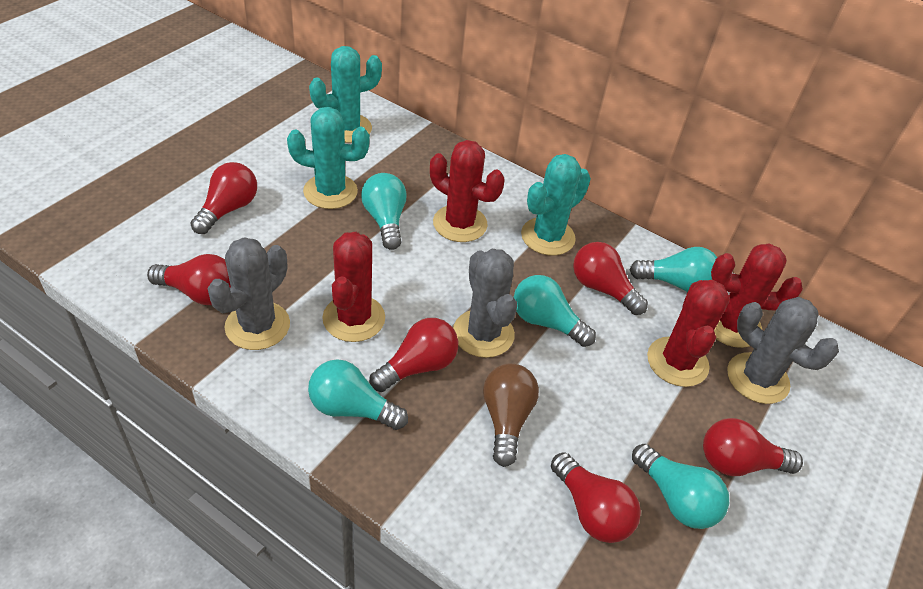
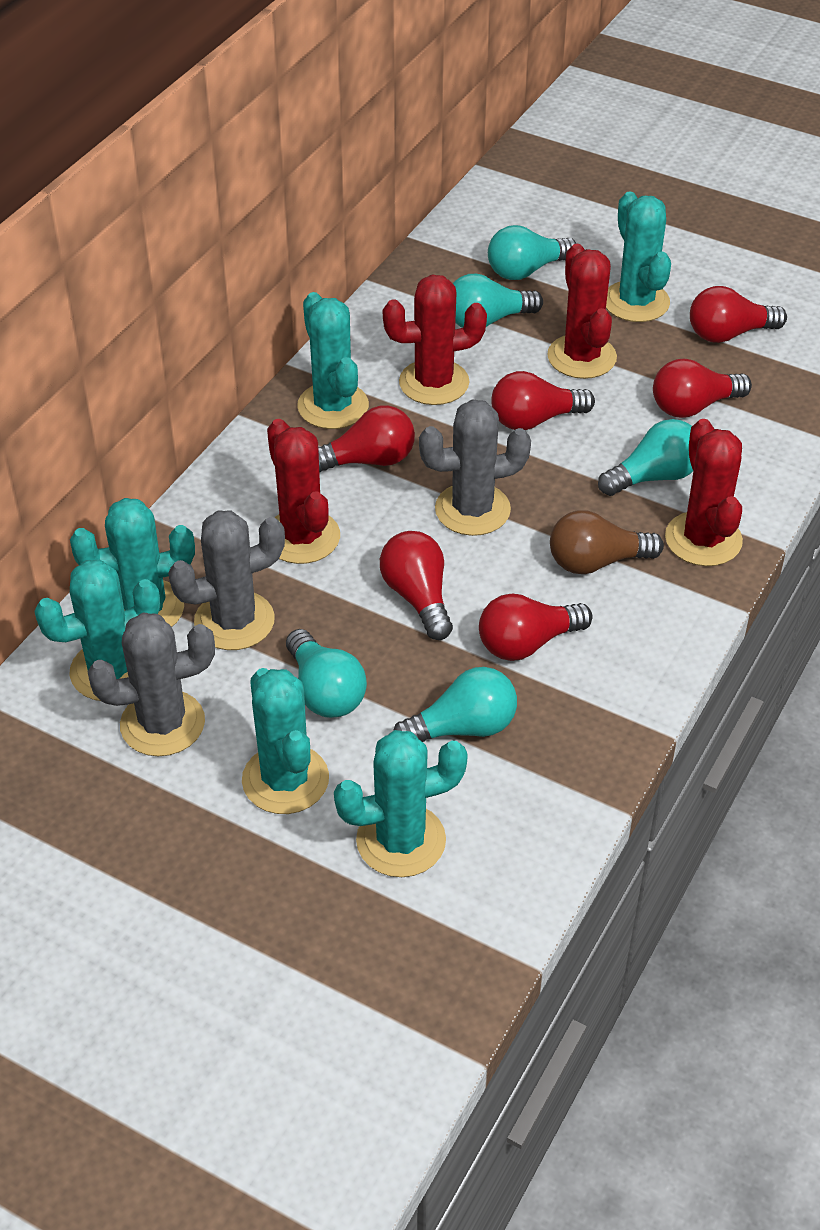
turquoise cactus: 3 -> 6

